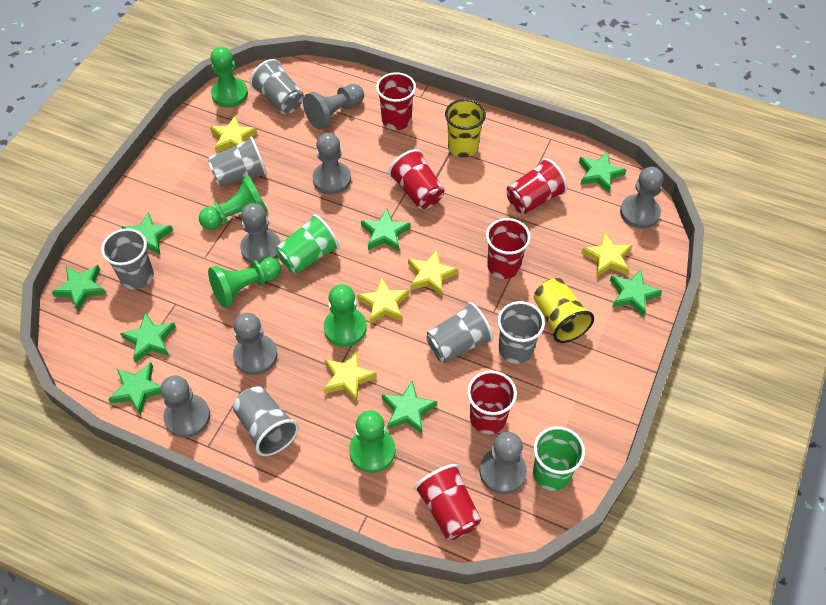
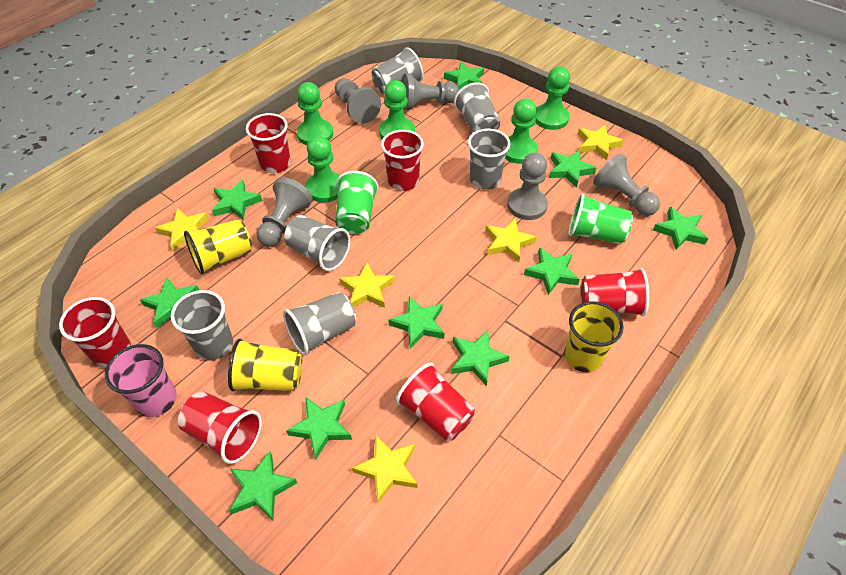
green star: 8 -> 10
grey pawn: 7 -> 5
pink cup: 0 -> 1
yellow cup: 2 -> 3

